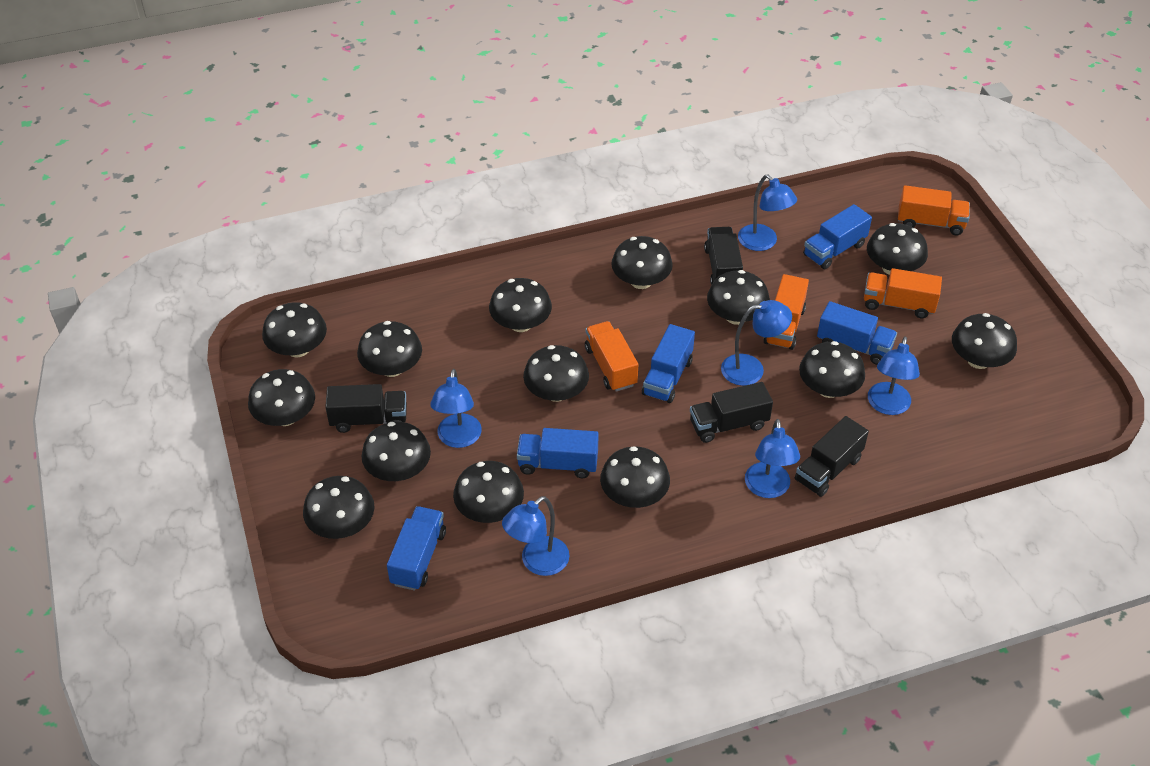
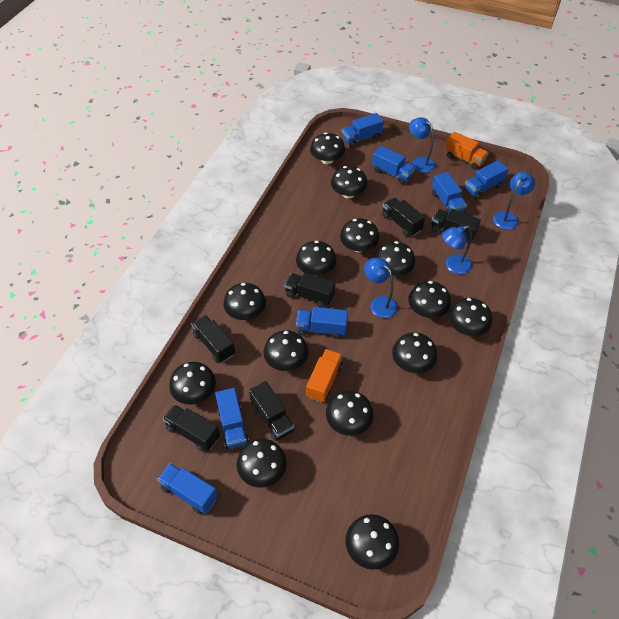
black truck: 4 -> 6
blue lamp: 6 -> 4
blue truck: 5 -> 7
orange truck: 4 -> 2

